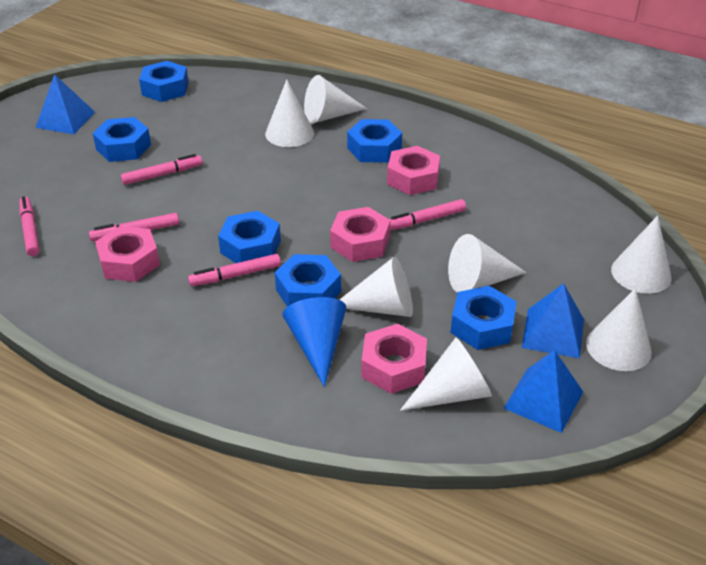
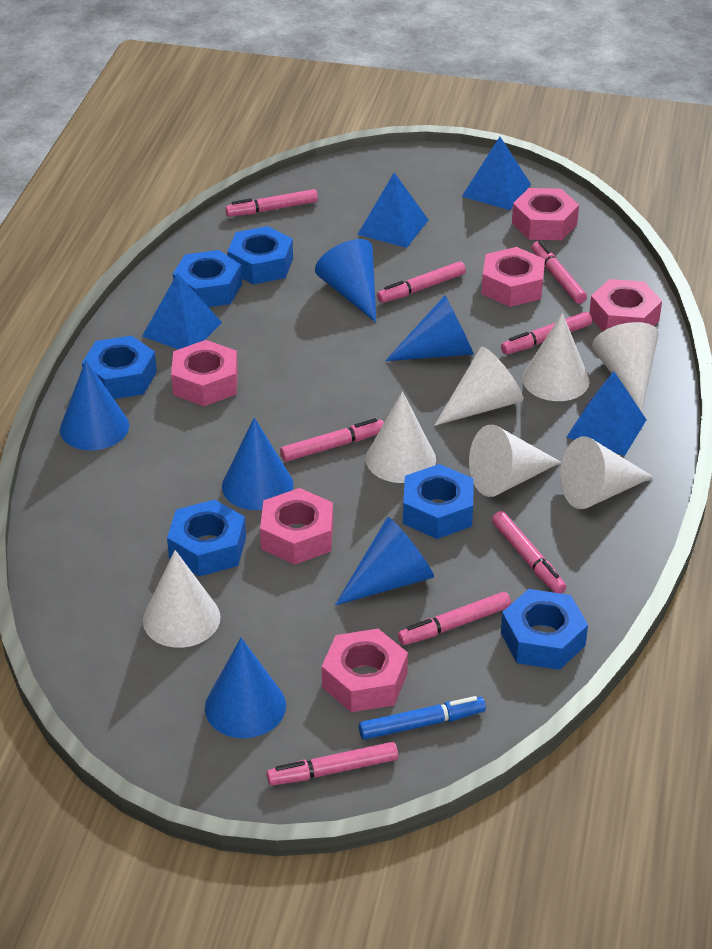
blue cone: 1 -> 6
blue marker: 0 -> 1
blue pyramid: 3 -> 4
pink marker: 5 -> 8
pink nut: 4 -> 6

